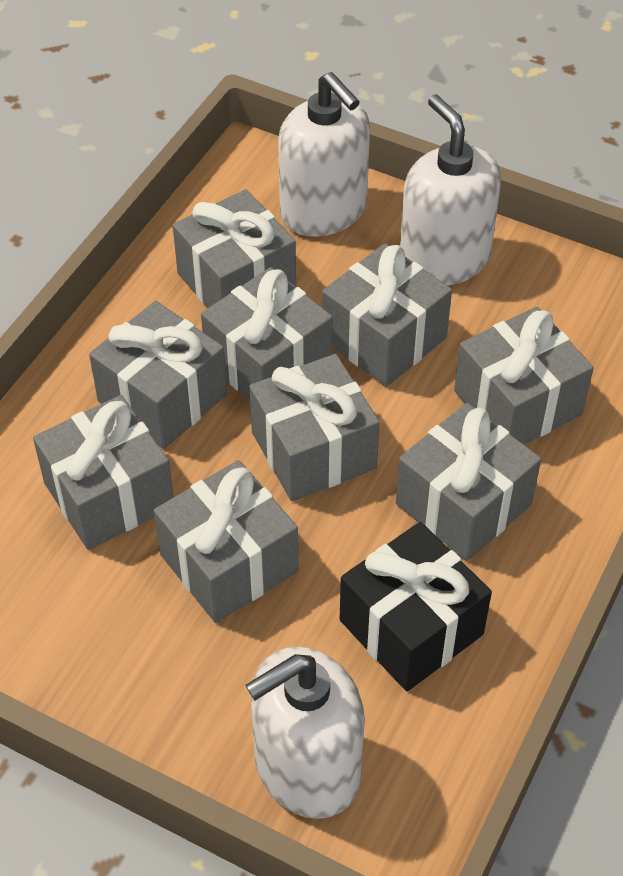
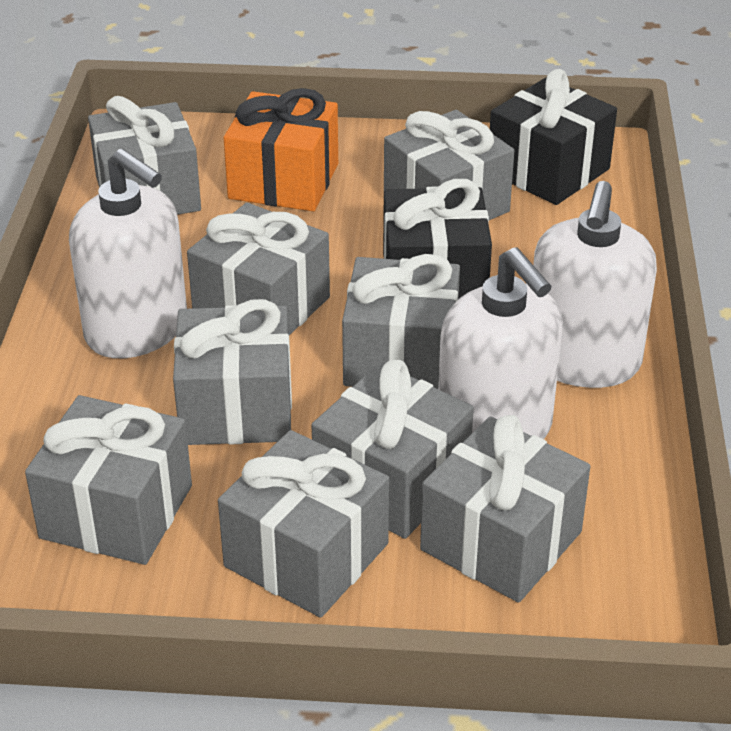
black gift: 1 -> 2
orange gift: 0 -> 1

